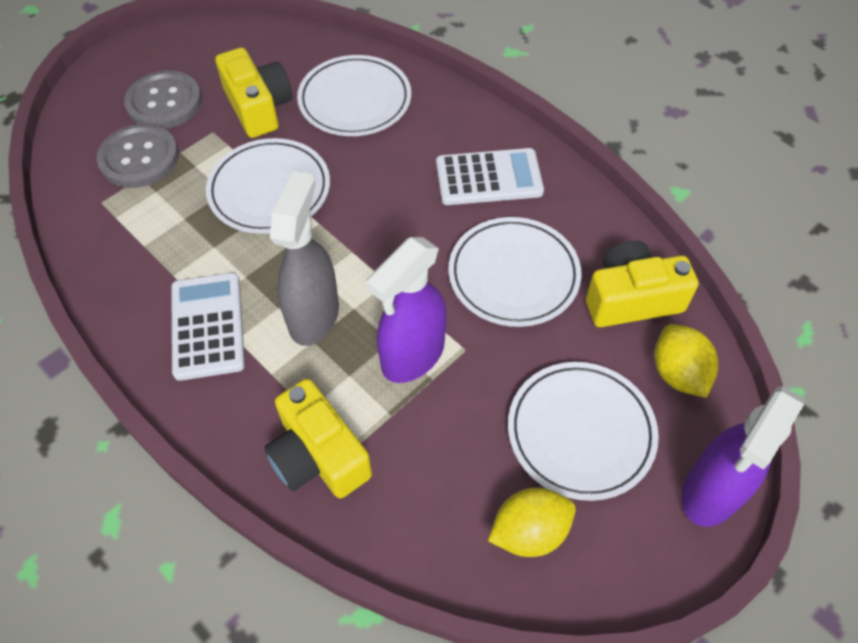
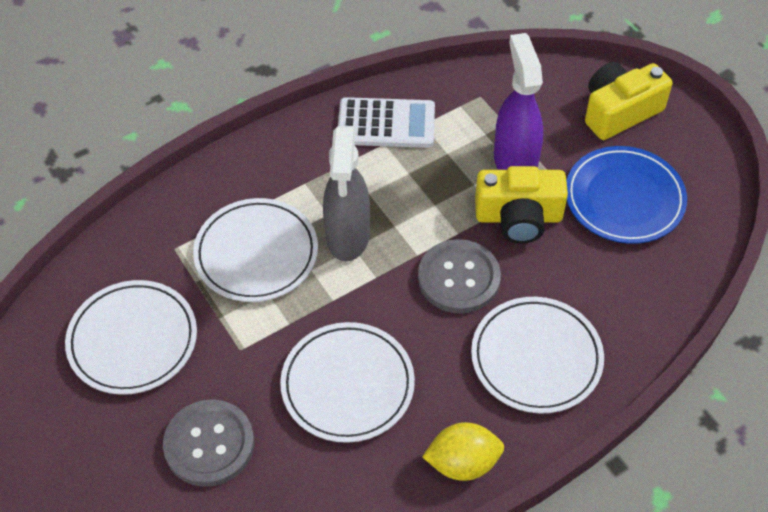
blue plate: 0 -> 1
purple spray bottle: 2 -> 1
white calculator: 2 -> 1
yellow camera: 3 -> 2
yellow lemon: 2 -> 1

